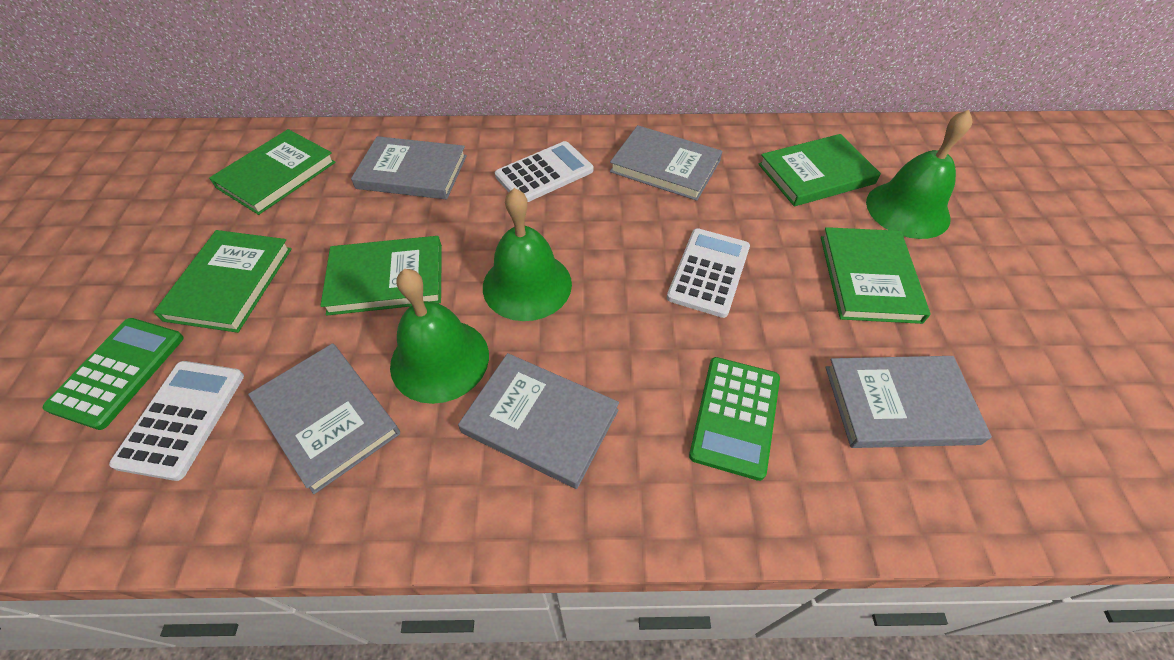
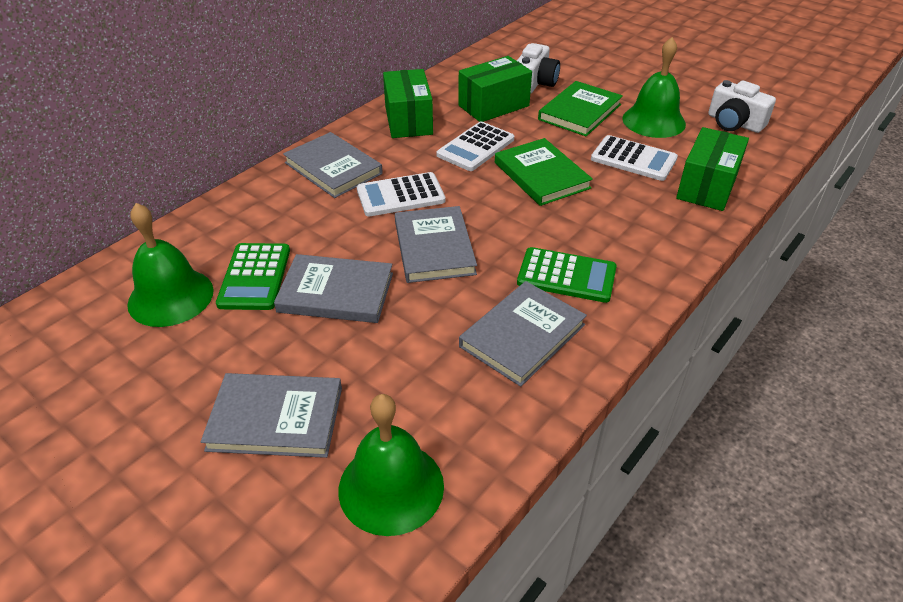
green book: 5 -> 2
green box: 0 -> 3
white camera: 0 -> 2

